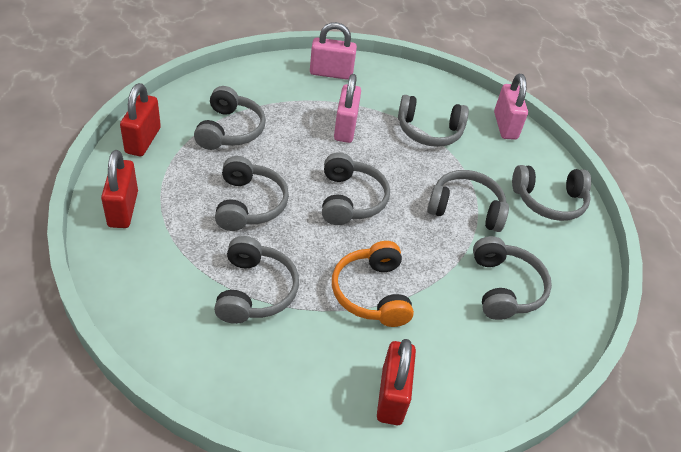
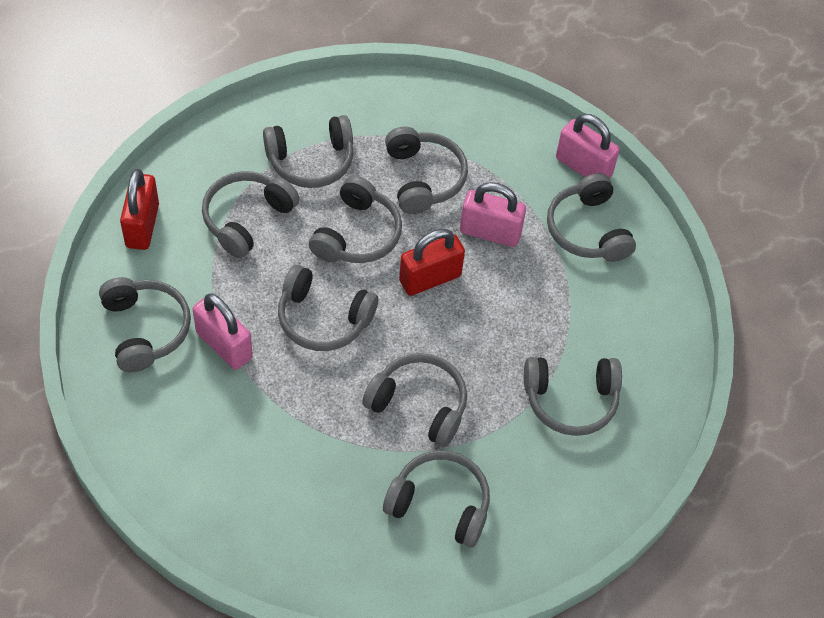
grey headphones: 8 -> 10
orange headphones: 1 -> 0
red padlock: 3 -> 2

